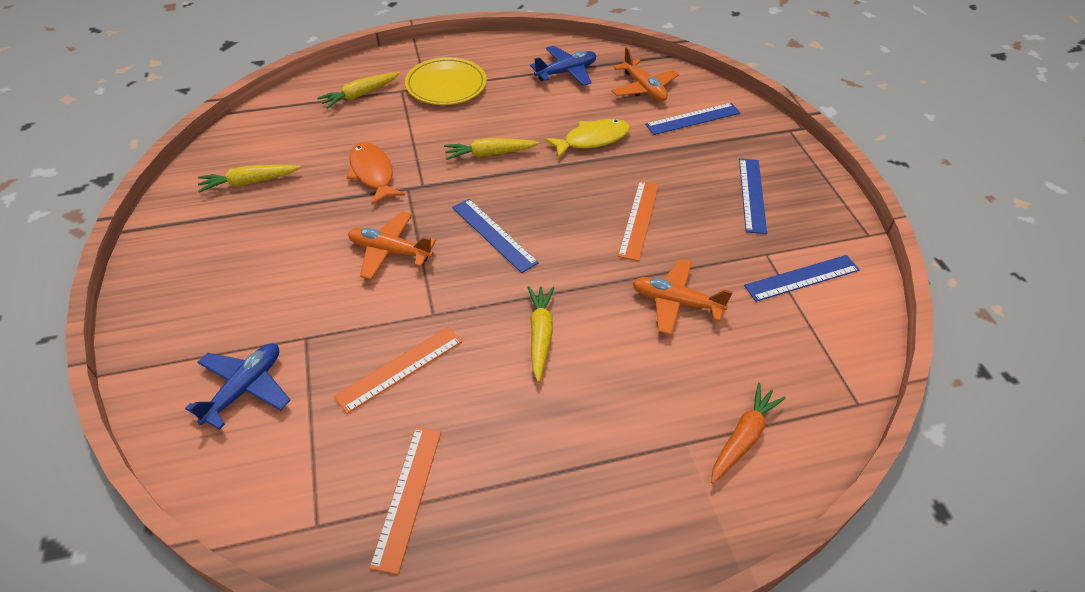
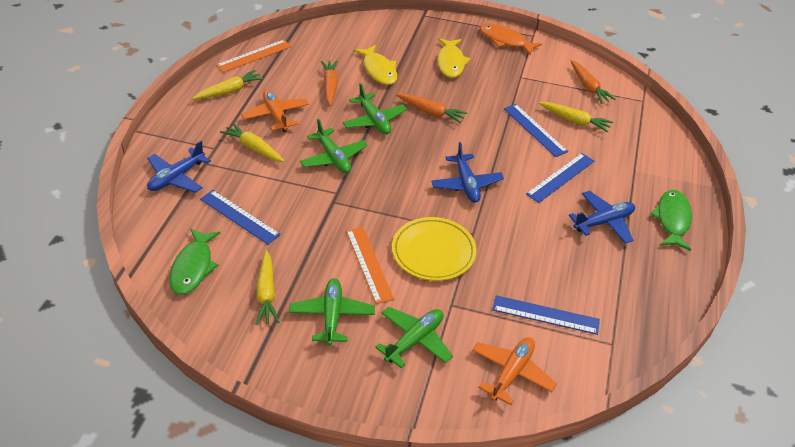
blue plane: 2 -> 3
green fish: 0 -> 2
green plane: 0 -> 4
orange carrot: 1 -> 3
orange plane: 3 -> 2
orange ruler: 3 -> 2
yellow fish: 1 -> 2

